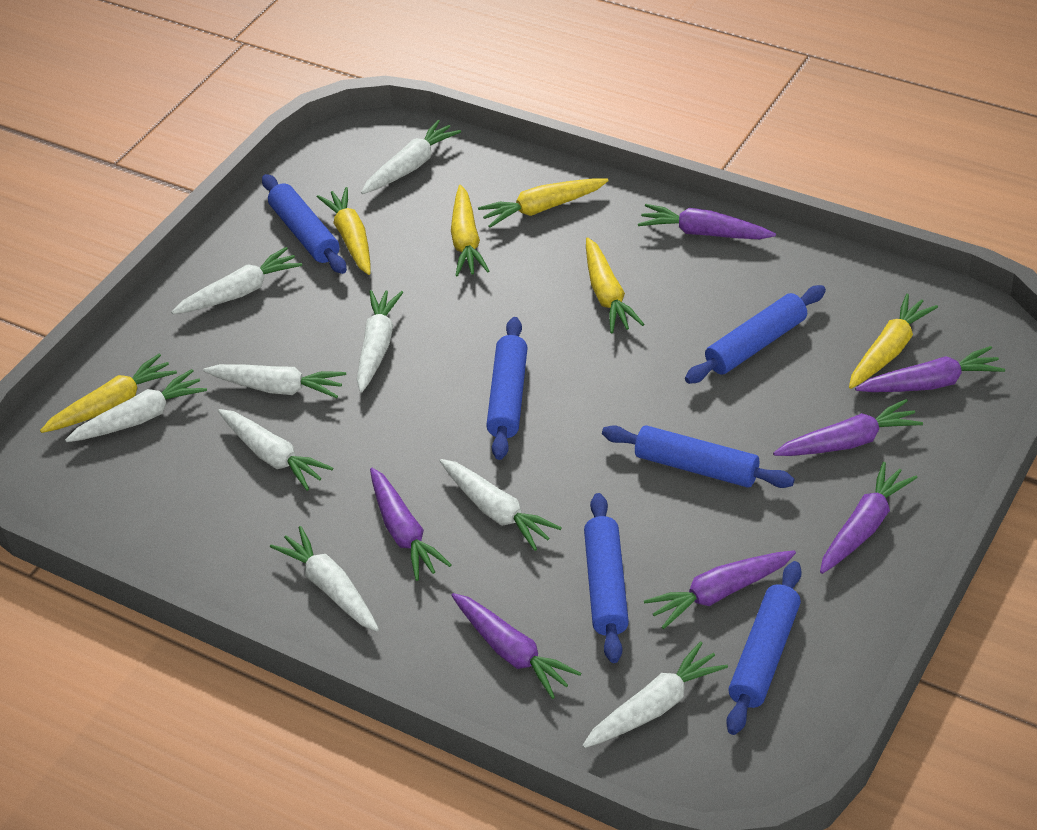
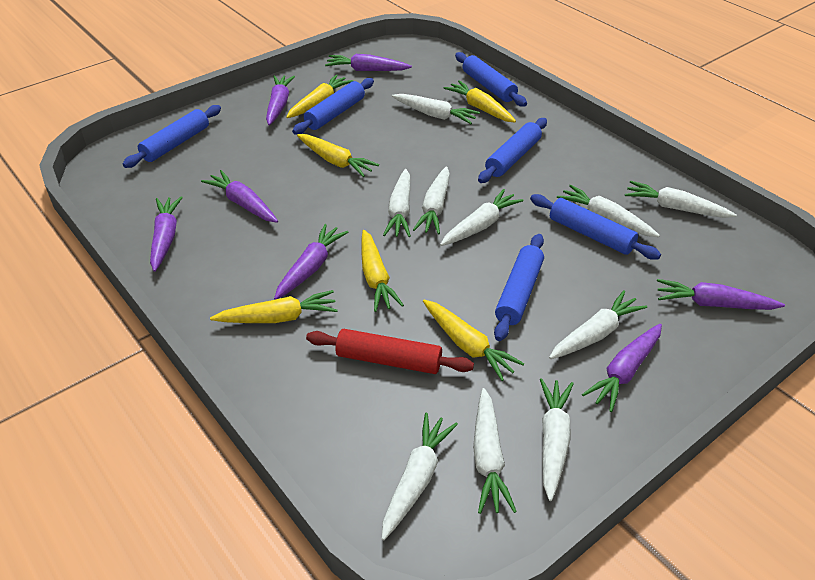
red rolling pin: 0 -> 1
white carrot: 9 -> 10

